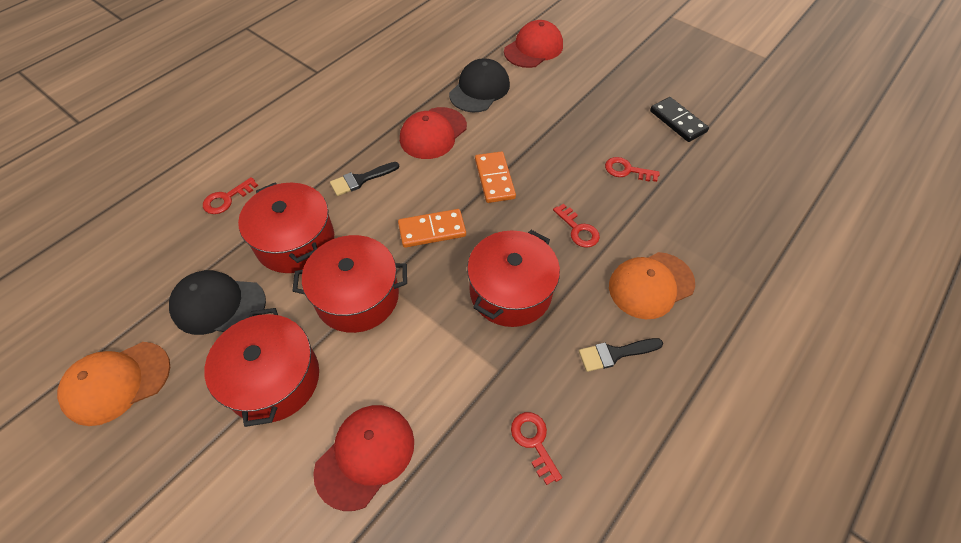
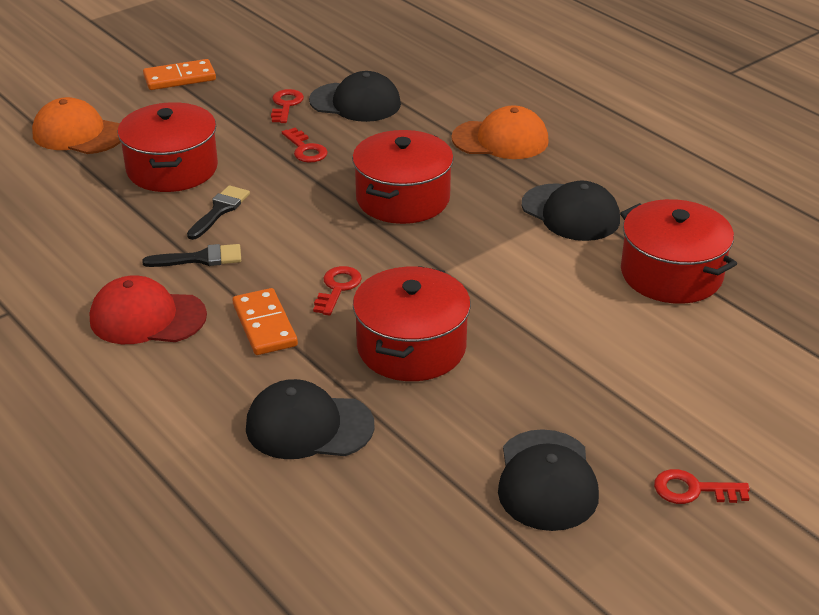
black cap: 2 -> 4
black domino: 1 -> 0
red cap: 3 -> 1

